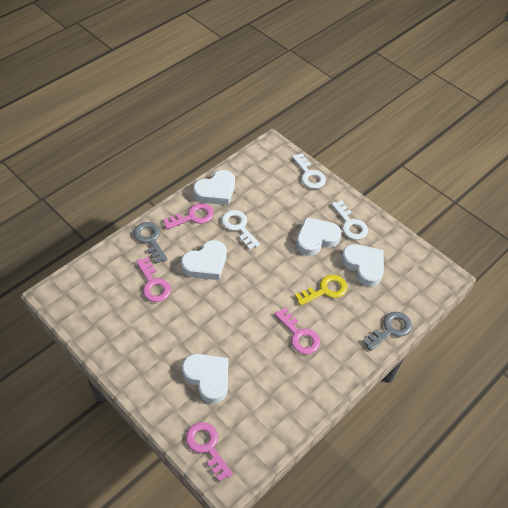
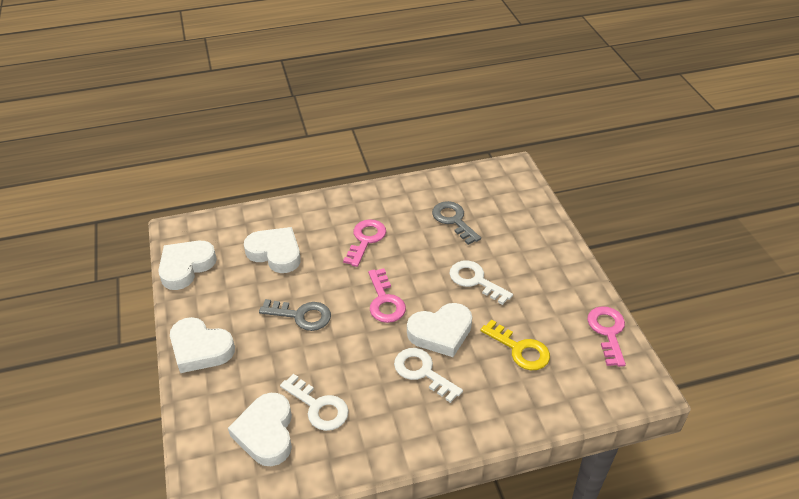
pink key: 4 -> 3

